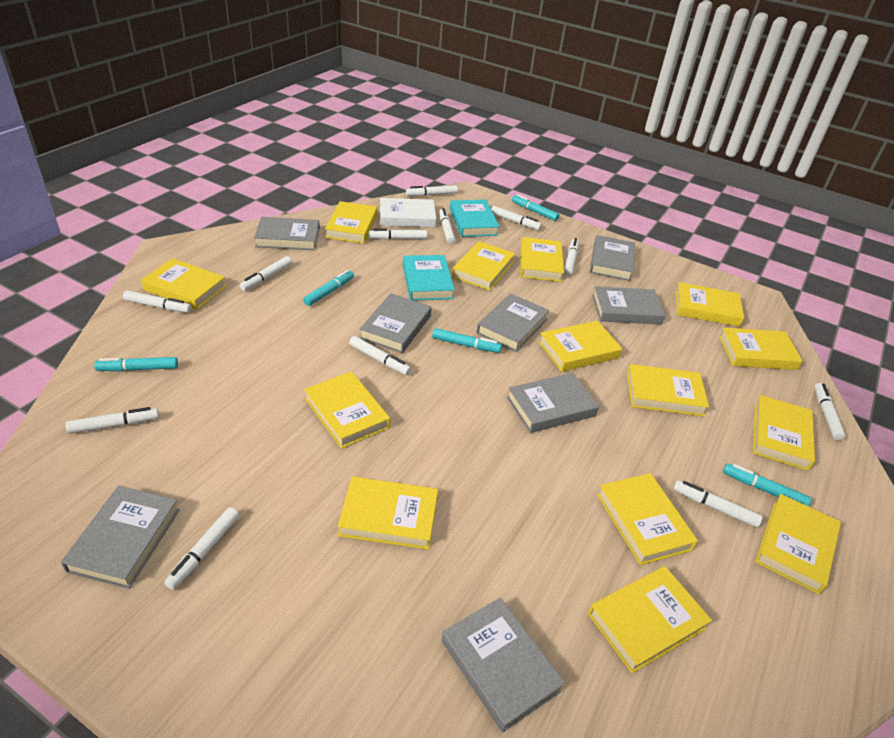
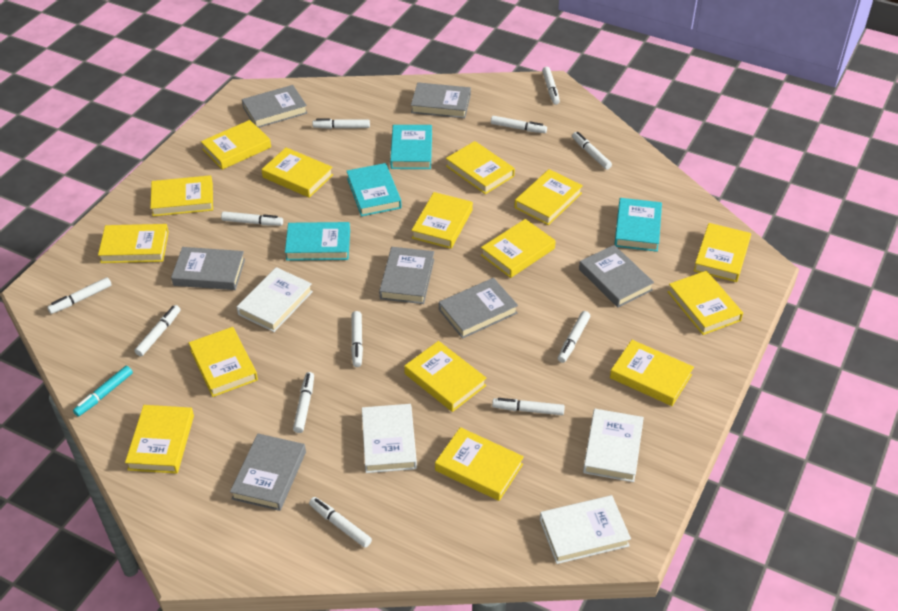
grey book: 8 -> 7
turquoise book: 2 -> 4
turquoise marker: 5 -> 1
white book: 1 -> 4
yellow book: 14 -> 15

